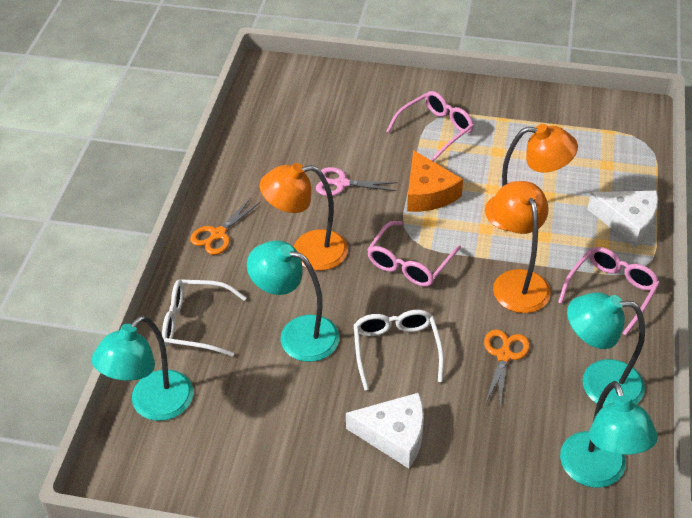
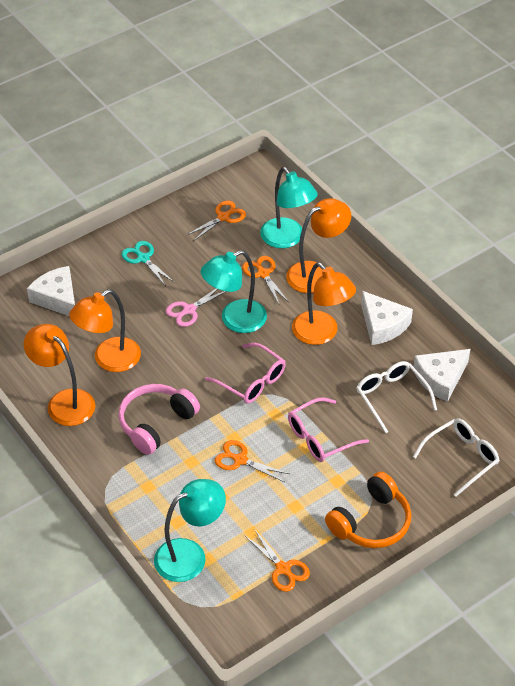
orange cheese: 1 -> 0
orange headphones: 0 -> 1
orange lamp: 3 -> 4
orange scissors: 2 -> 4
pink glasses: 3 -> 2
pink headphones: 0 -> 1
turquoise lamp: 4 -> 3
turquoise scissors: 0 -> 1
white cheese: 2 -> 3

